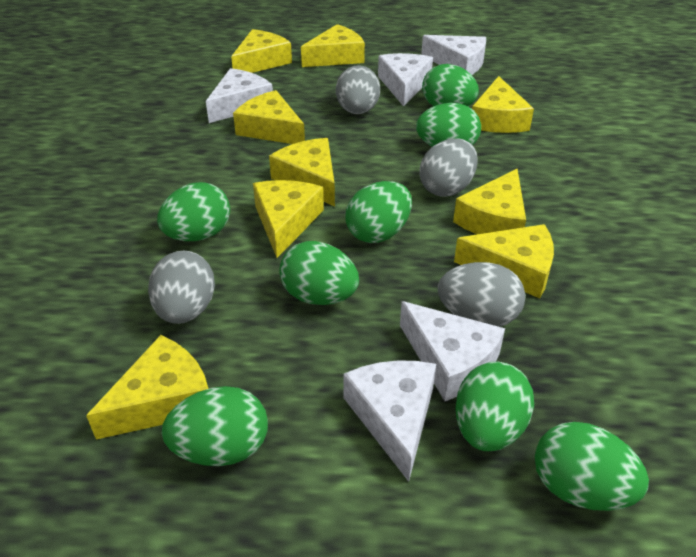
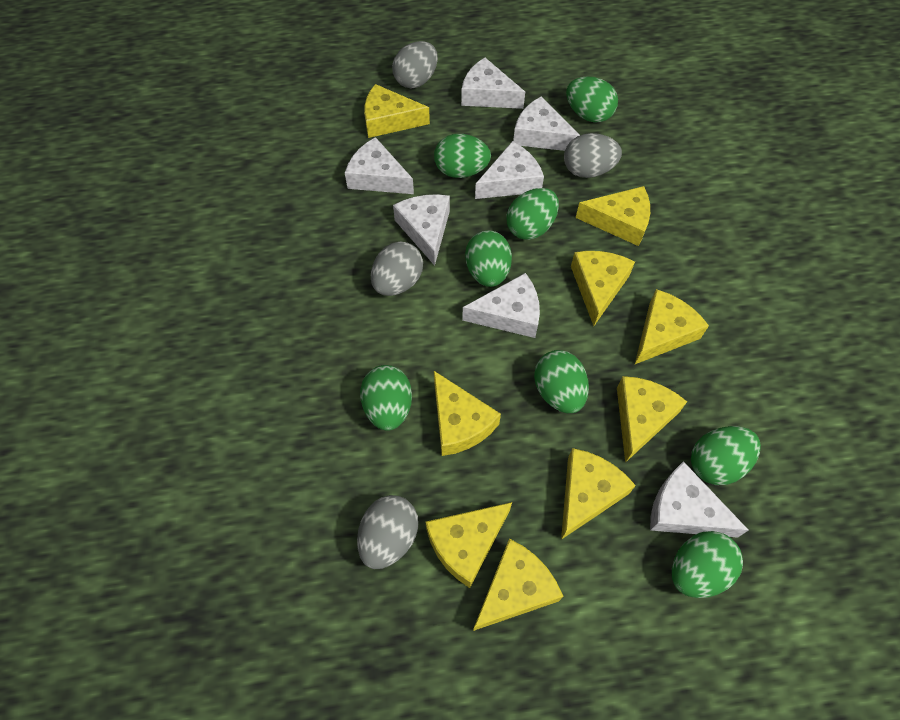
white cheese: 5 -> 7

